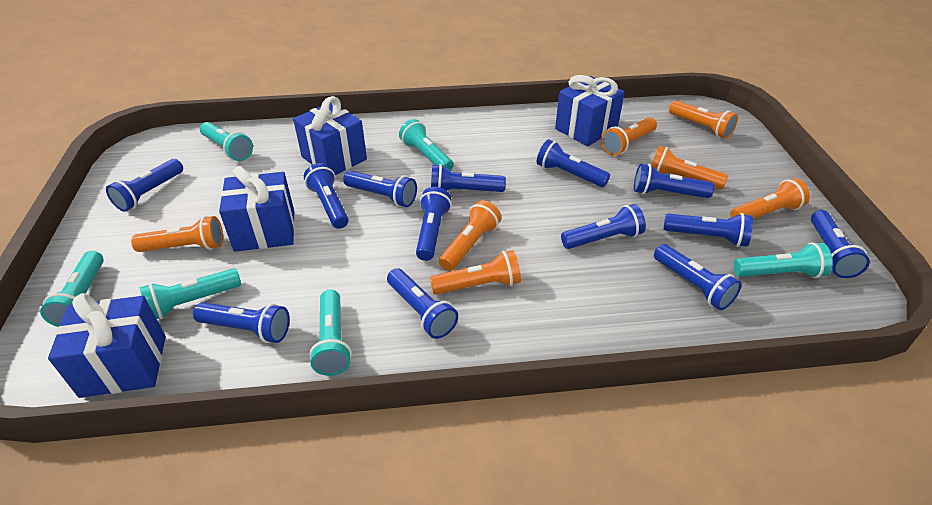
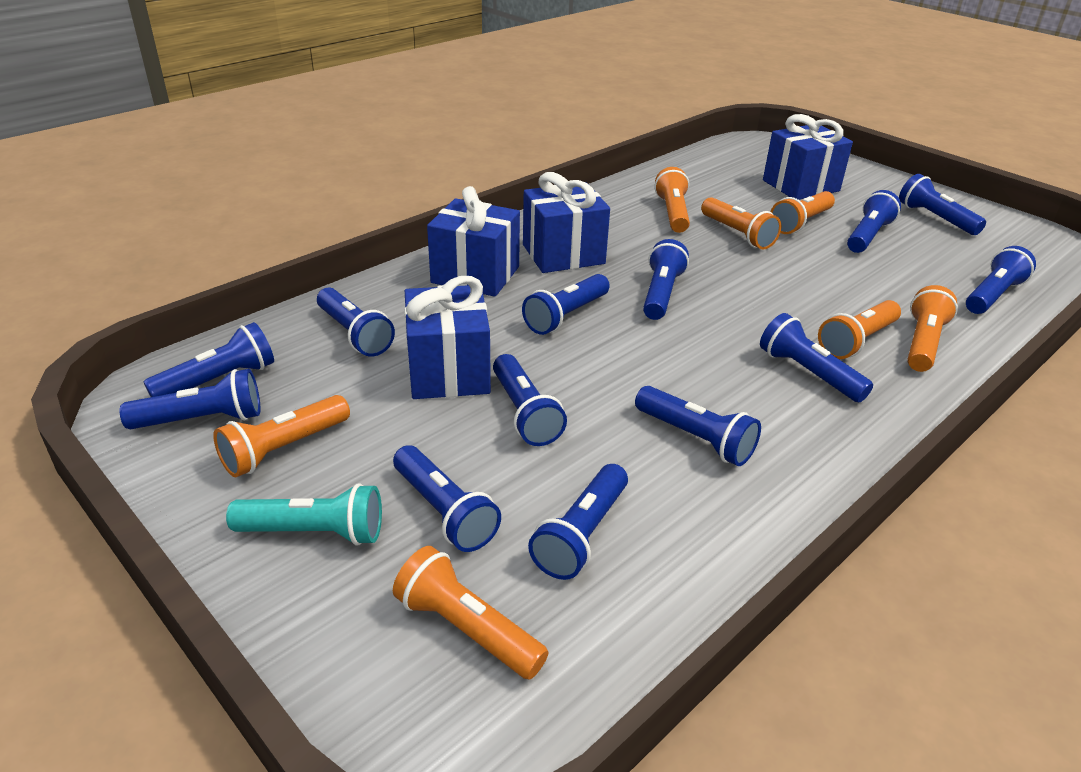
turquoise flashlight: 6 -> 1

